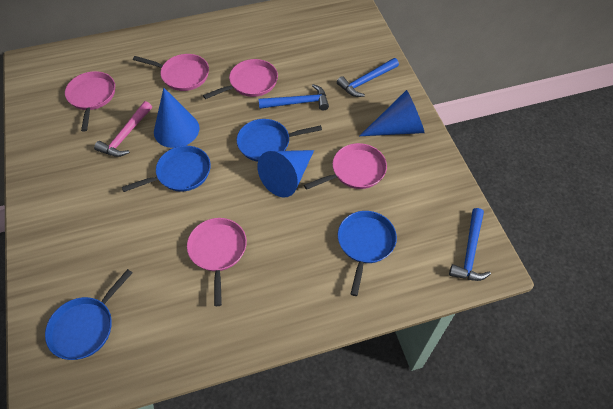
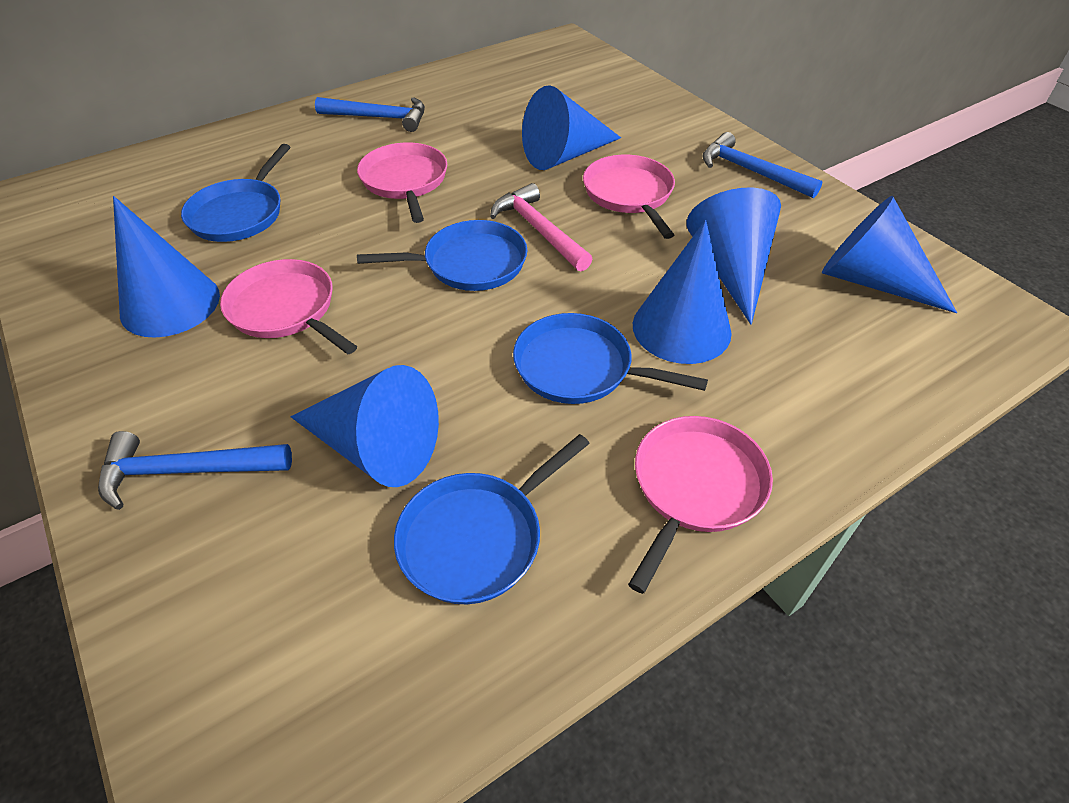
blue cone: 3 -> 6
pink pan: 5 -> 4

